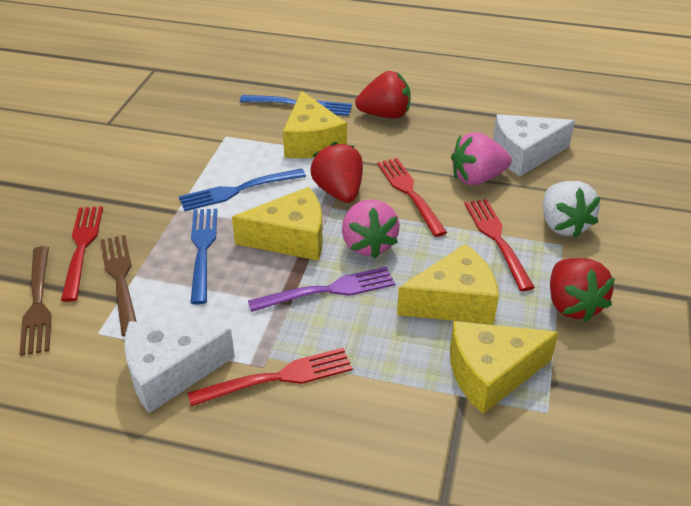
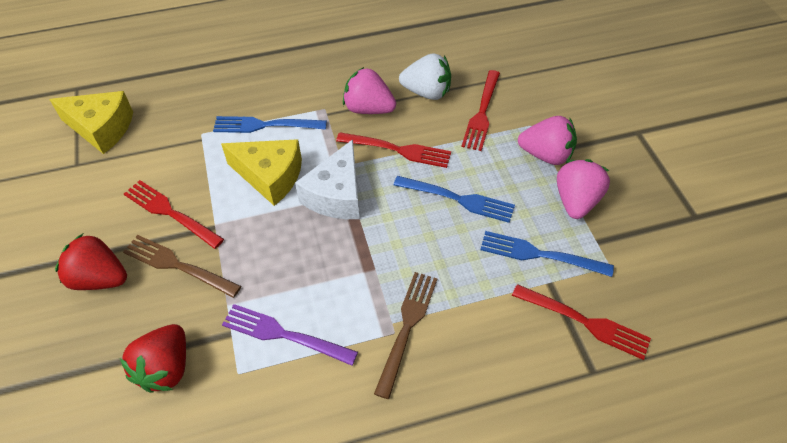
pink strawberry: 2 -> 3
red strawberry: 3 -> 2
white cheese: 2 -> 1
yellow cheese: 4 -> 2

